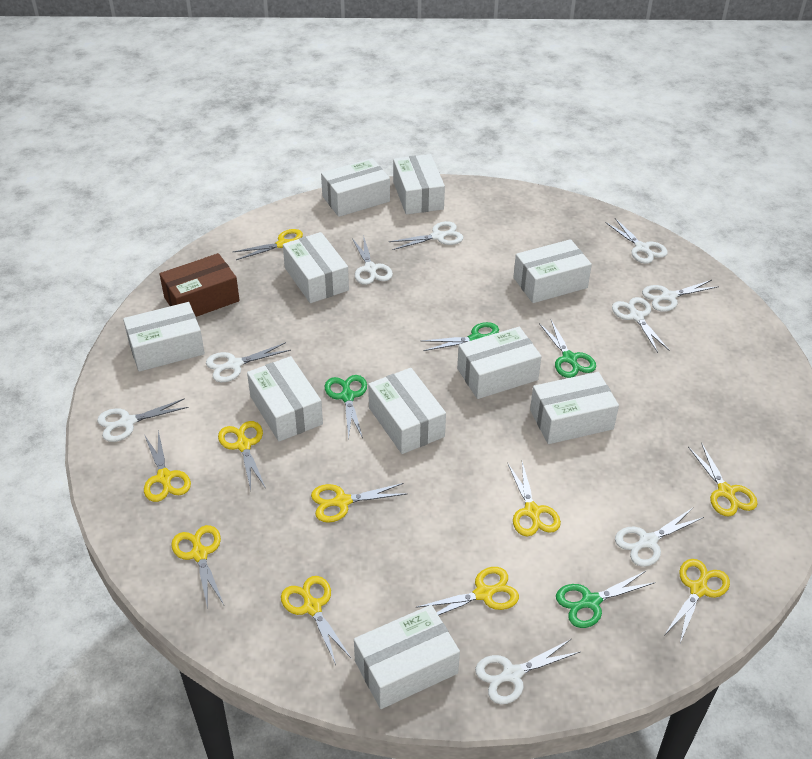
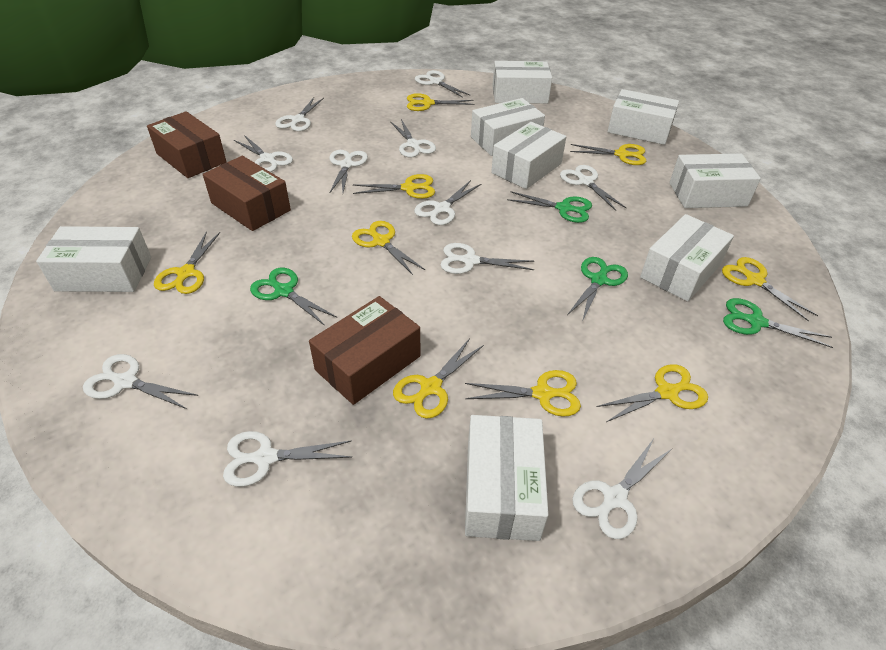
brown box: 1 -> 3
white box: 10 -> 8
white scissors: 9 -> 11
yellow scissors: 10 -> 9

